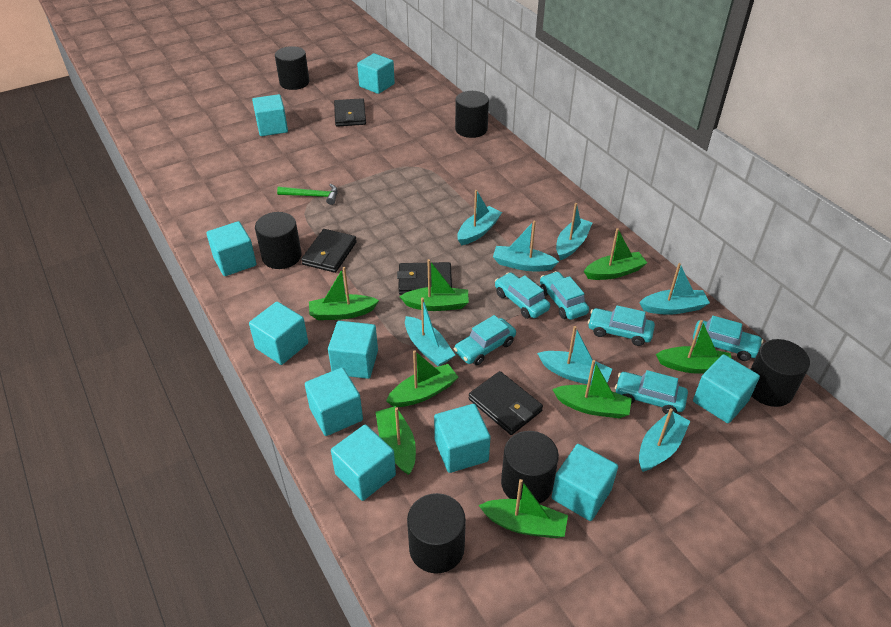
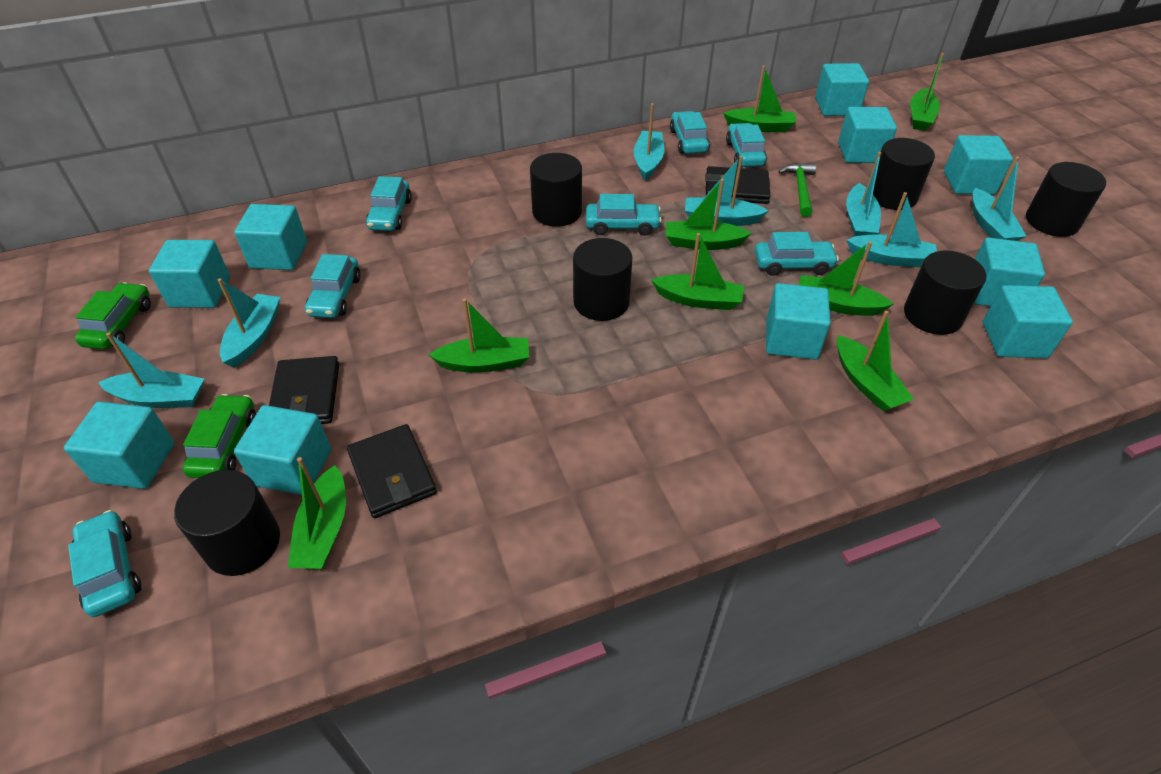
black wallet: 4 -> 3
green car: 0 -> 2
turquoise car: 6 -> 7

